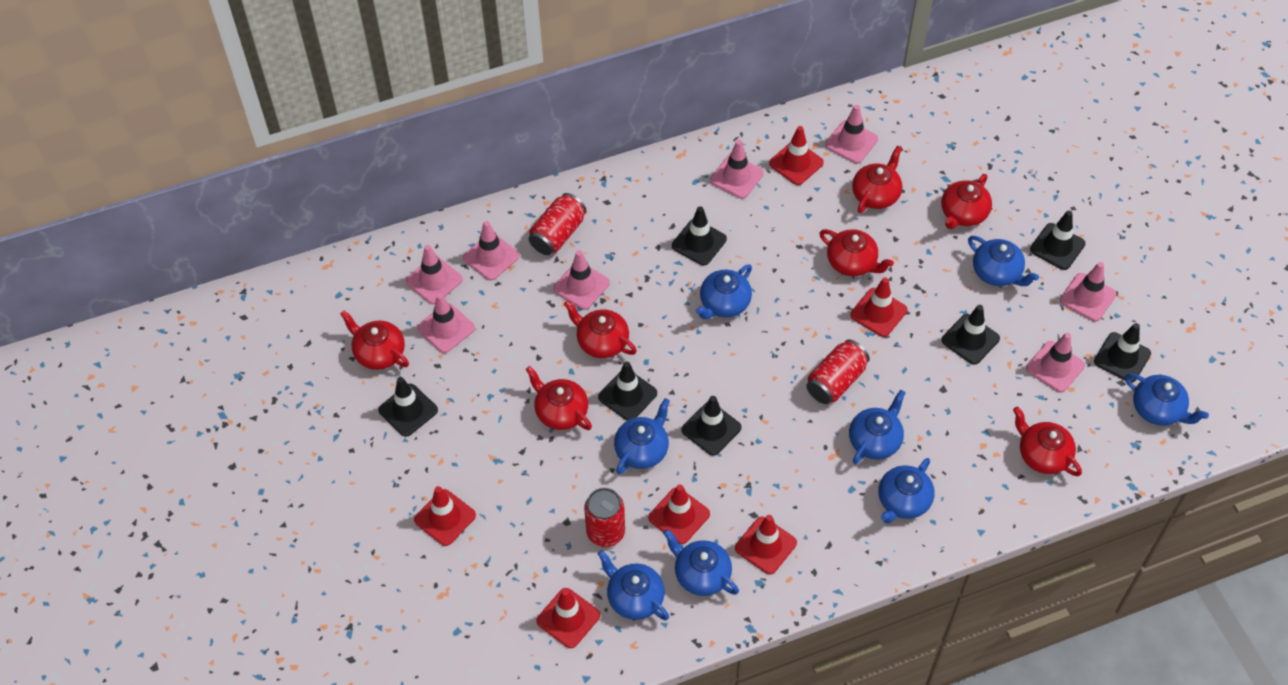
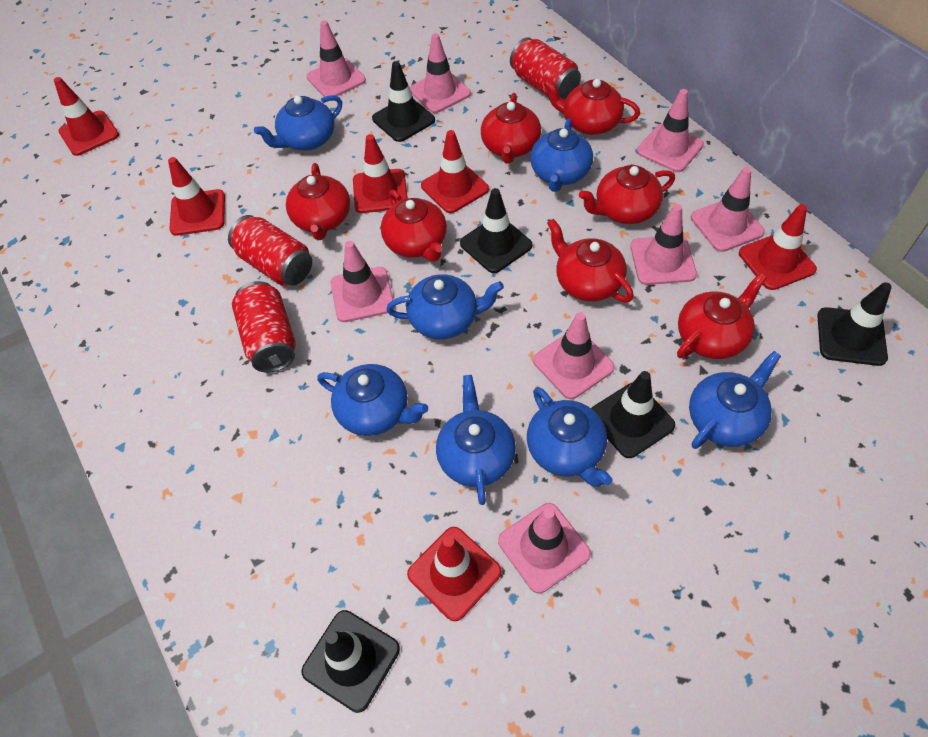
black traffic cone: 7 -> 5
blue teapot: 8 -> 7

